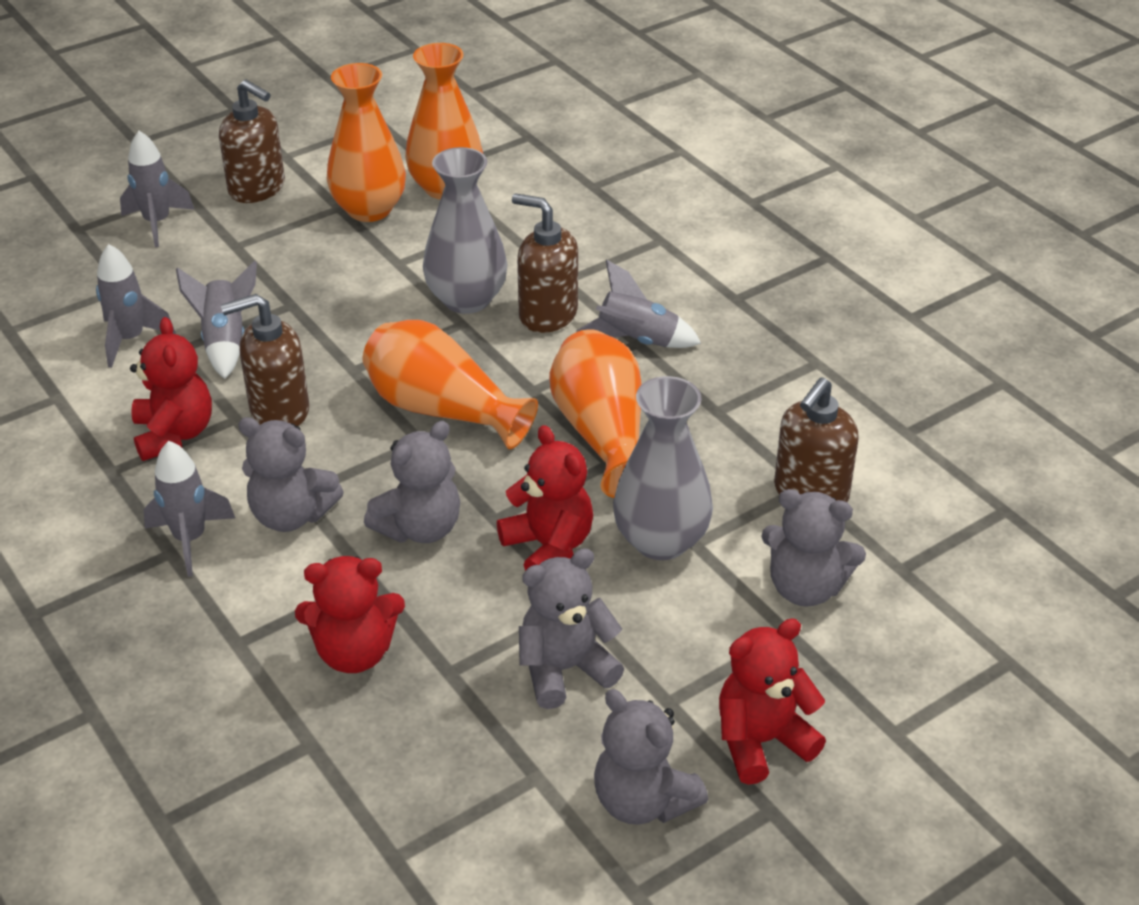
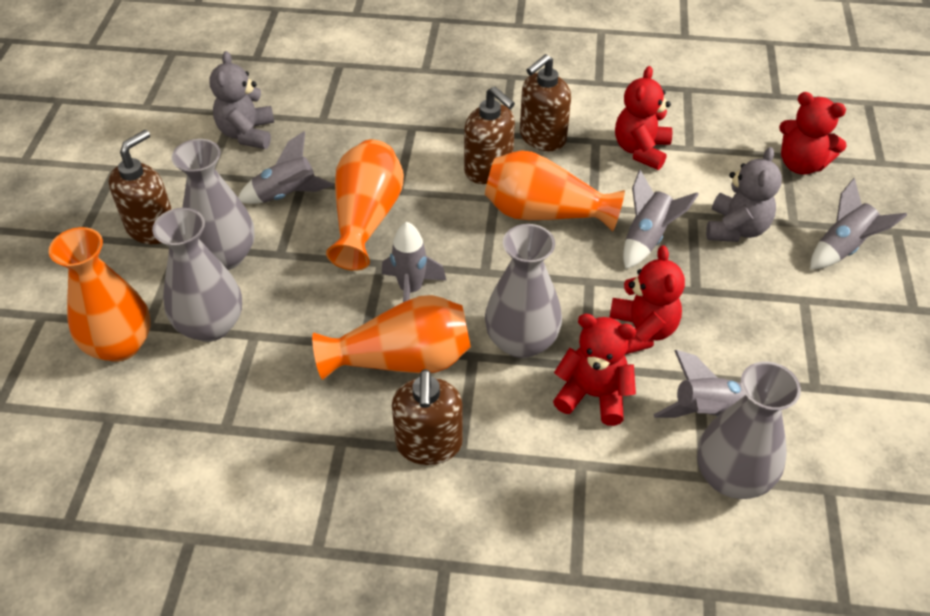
grey teddy bear: 5 -> 2
grey vase: 2 -> 4

